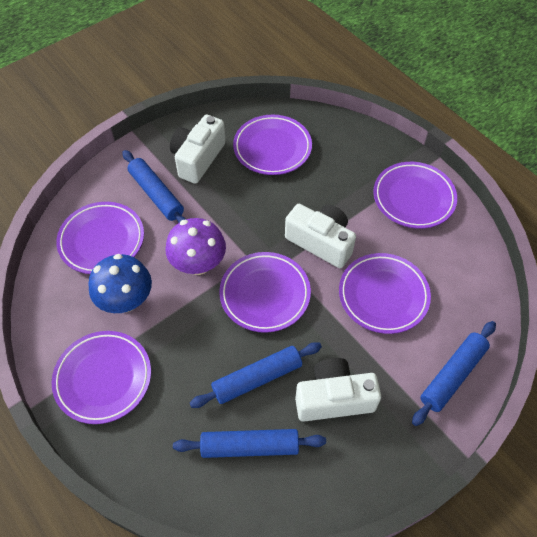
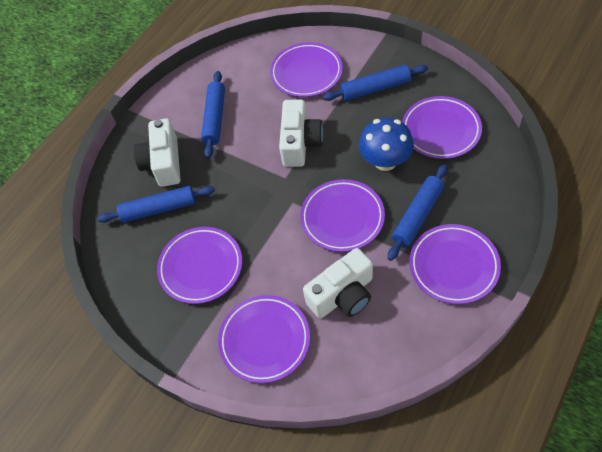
purple mushroom: 1 -> 0

